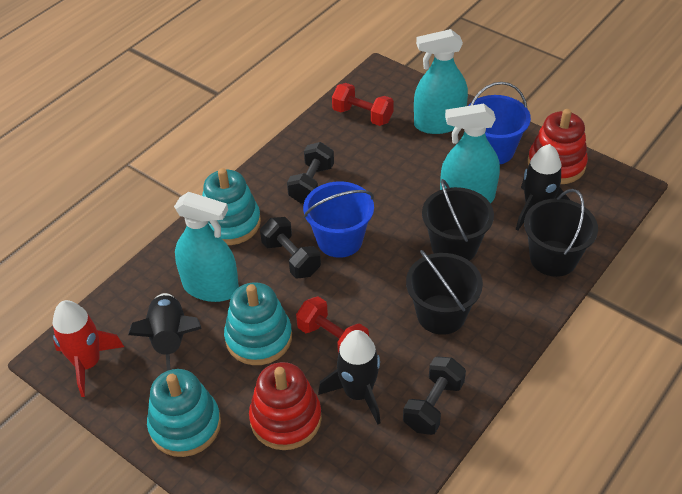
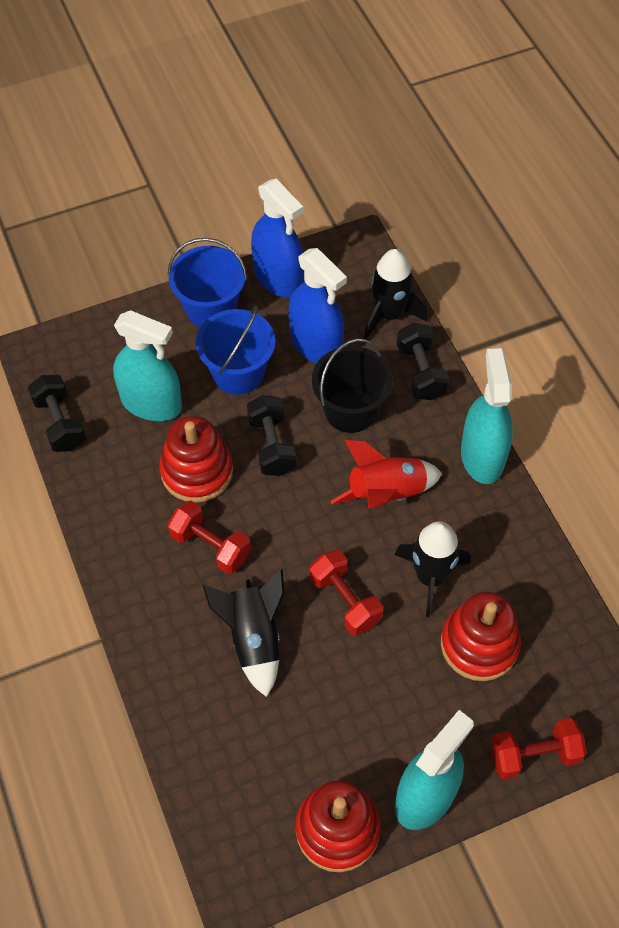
black bucket: 3 -> 1
blue spray bottle: 0 -> 2
red dumbbell: 2 -> 3
red stacking toy: 2 -> 3
turquoise stacking toy: 3 -> 0

